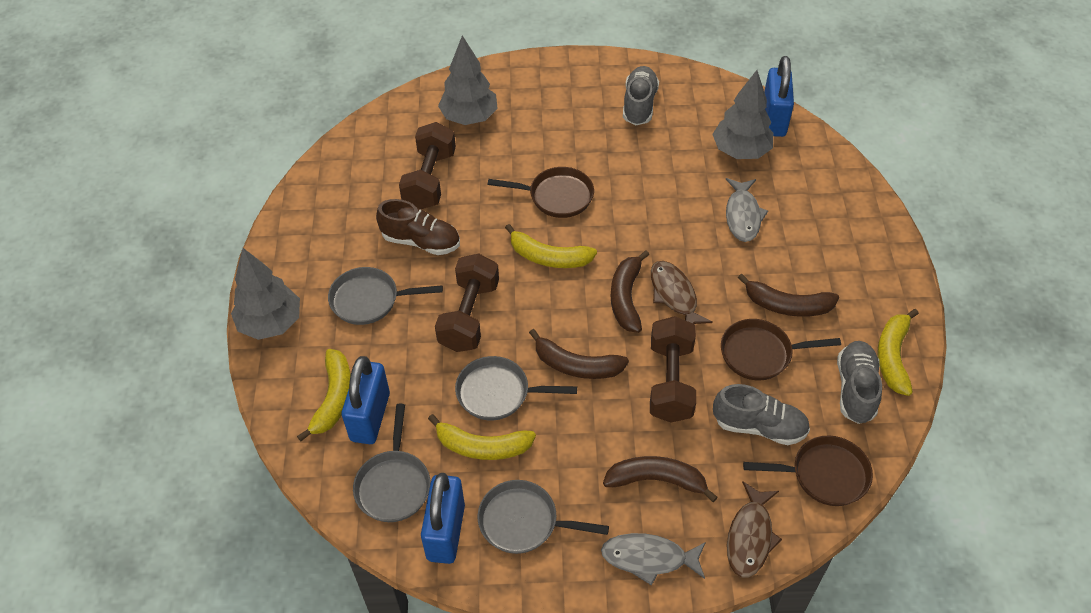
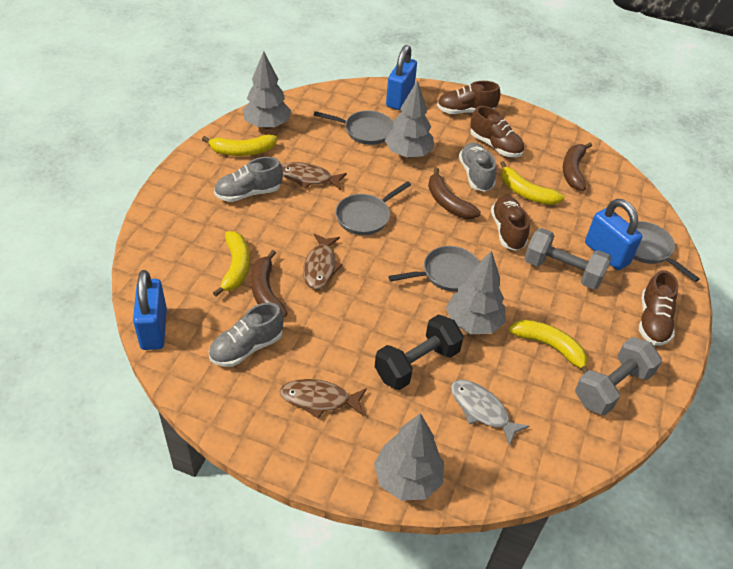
black dumbbell: 0 -> 1
brown banana: 4 -> 3
brown dumbbell: 3 -> 0
brown fish: 2 -> 3
brown pan: 3 -> 0
brown shoe: 1 -> 4
grey dumbbell: 0 -> 2
grey fish: 2 -> 1
grey tree: 3 -> 4

